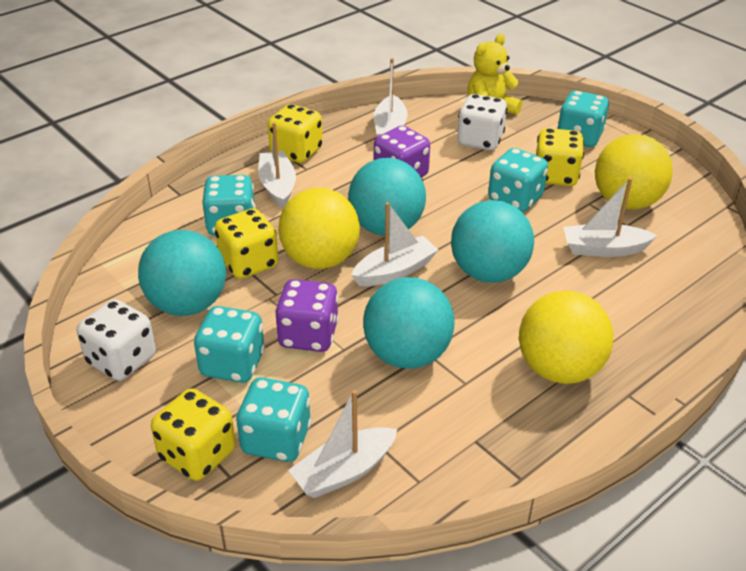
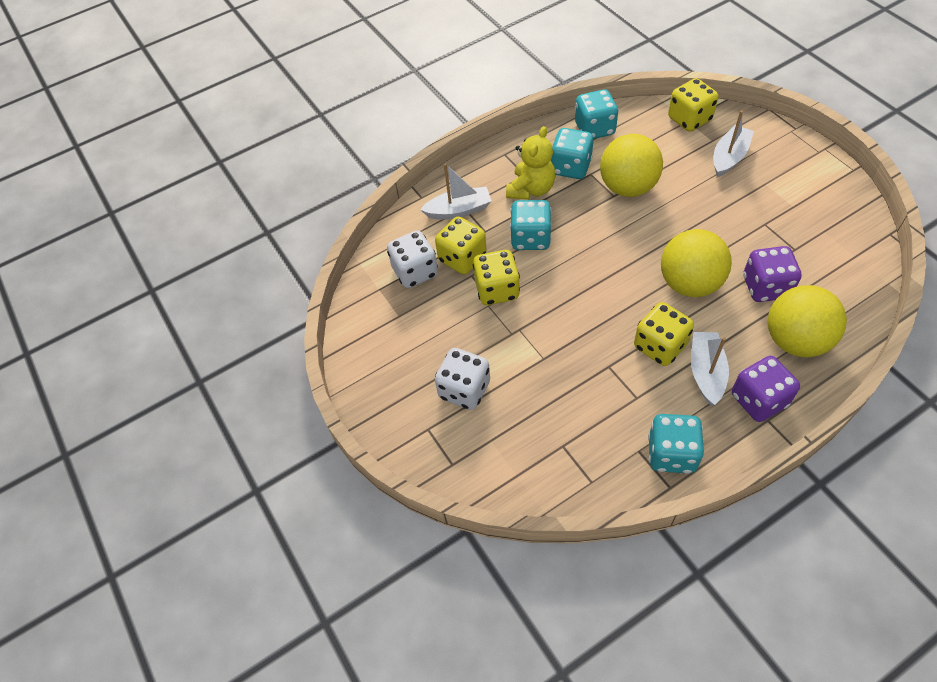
turquoise ball: 4 -> 0
turquoise dice: 5 -> 4
white boat: 5 -> 3

